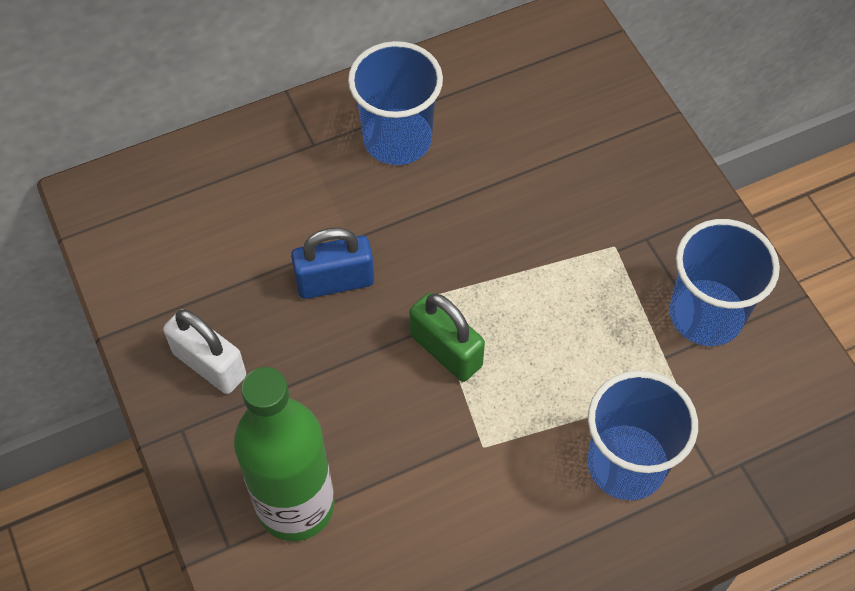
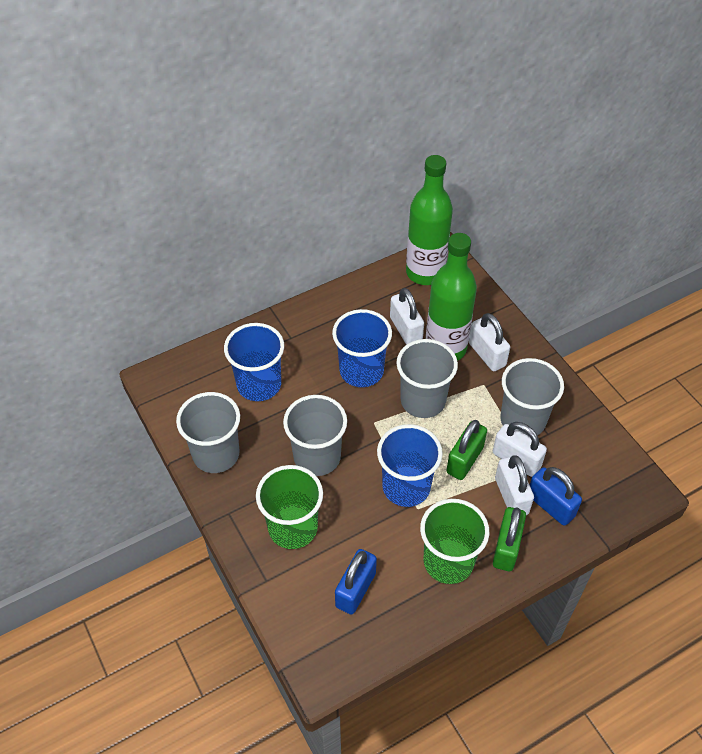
blue padlock: 1 -> 2
green bottle: 1 -> 2
green cup: 0 -> 2
green padlock: 1 -> 2
grey cup: 0 -> 4
white padlock: 1 -> 4

